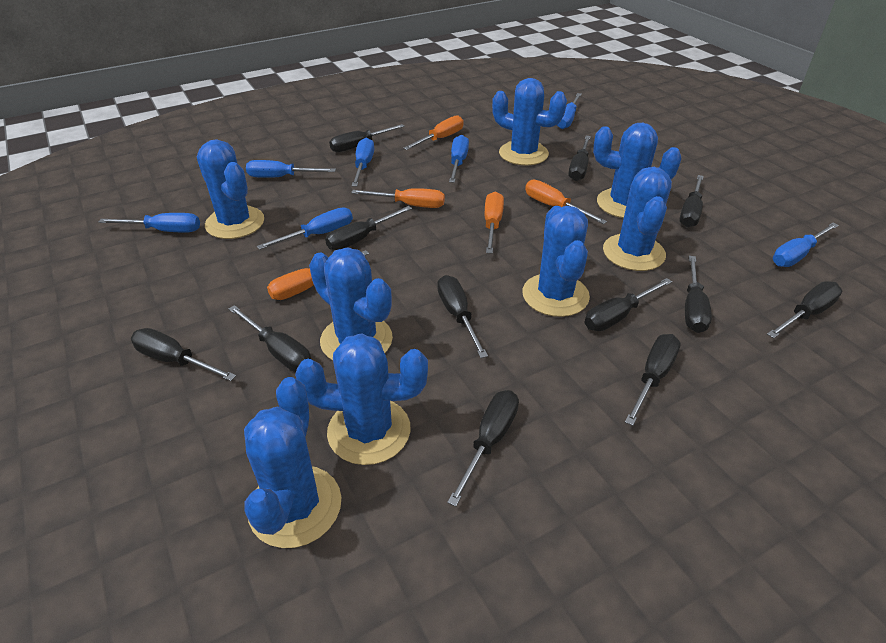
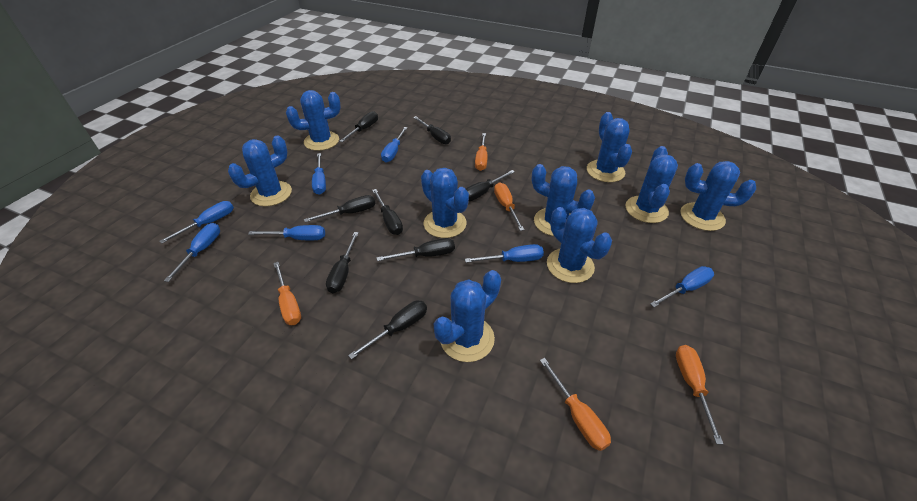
black screwdriver: 12 -> 8
blue cactus: 8 -> 9

